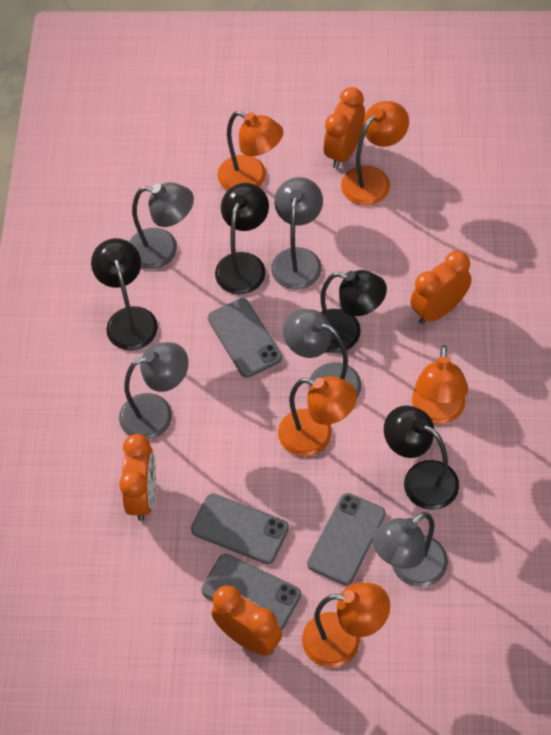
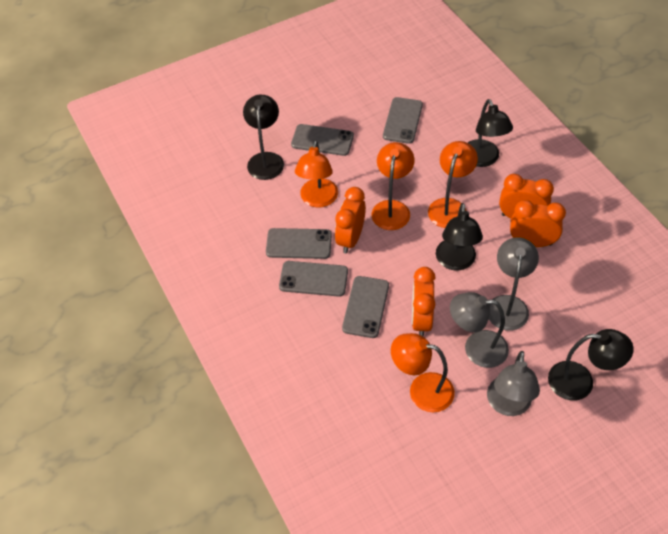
grey lamp: 5 -> 3
grey phone: 4 -> 5
orange lamp: 5 -> 4

